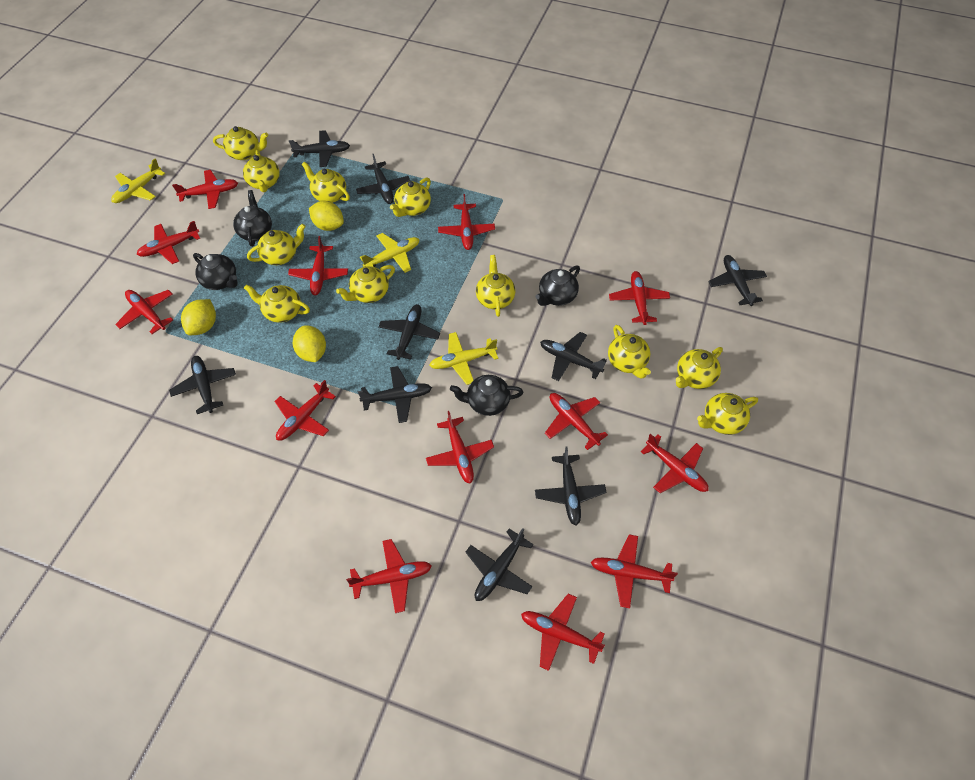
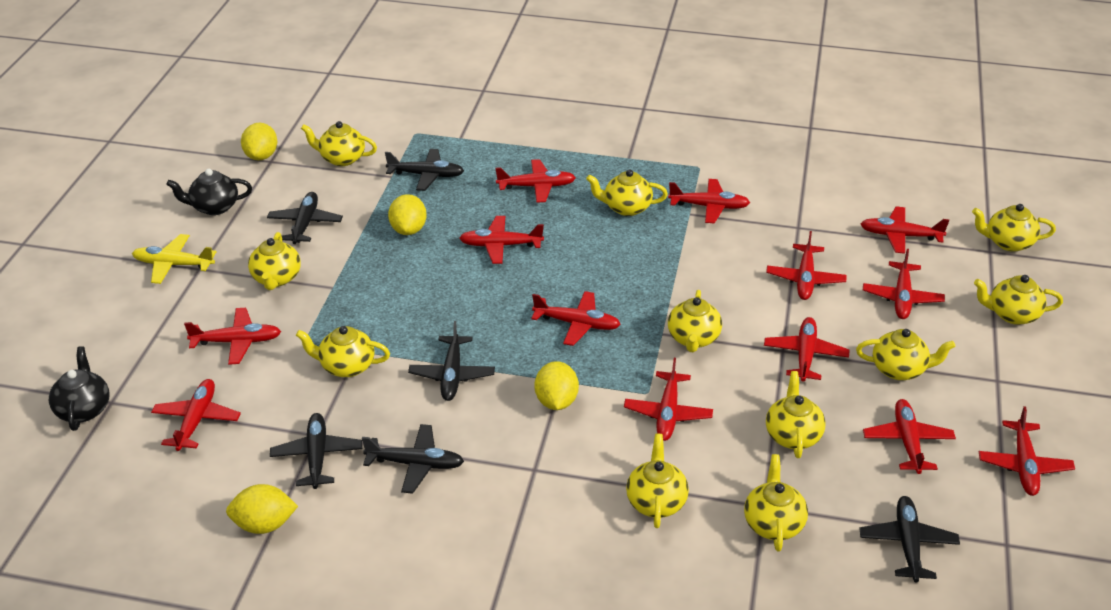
black plane: 9 -> 6
black teapot: 4 -> 2
yellow lemon: 3 -> 4
yellow plane: 3 -> 1

